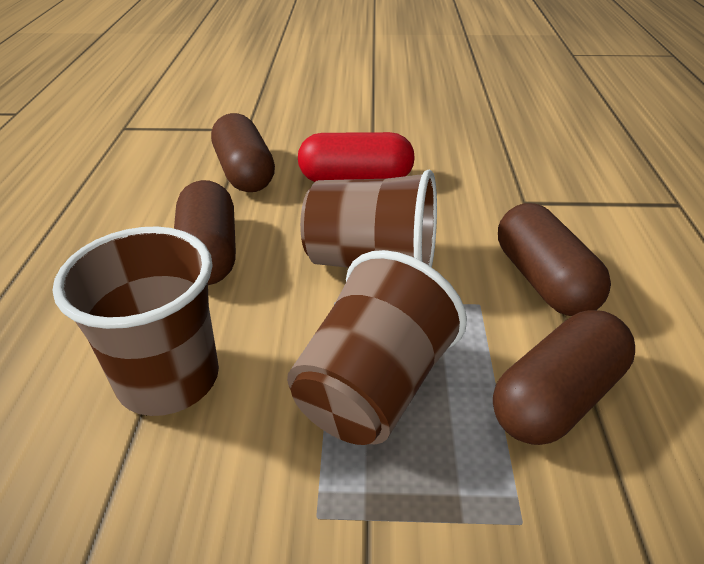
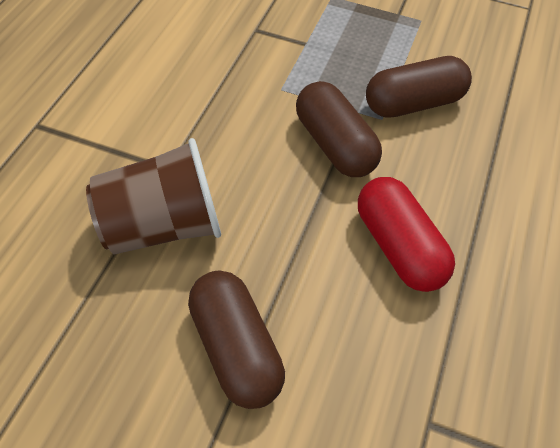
brown capsule: 4 -> 3
brown cup: 3 -> 1

